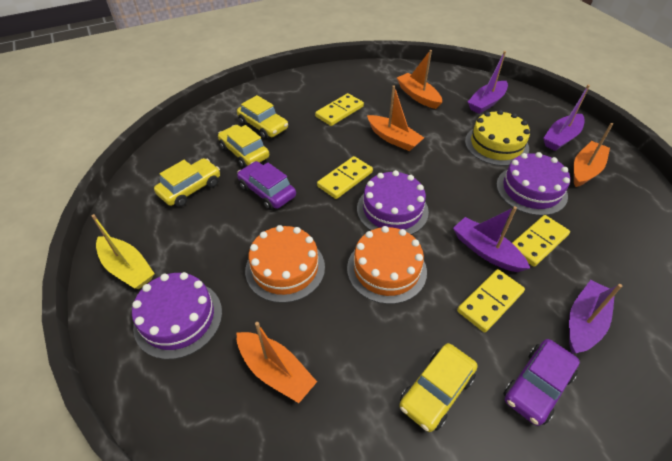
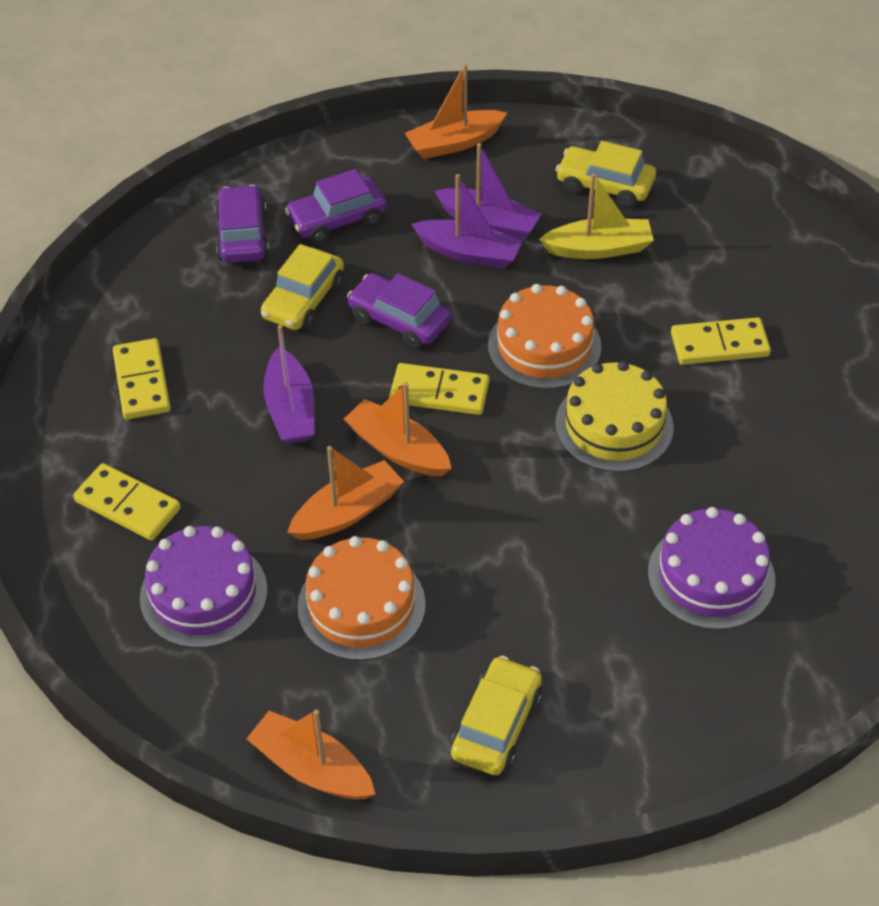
purple boat: 4 -> 3
purple cake: 3 -> 2
purple car: 2 -> 3
yellow car: 4 -> 3

